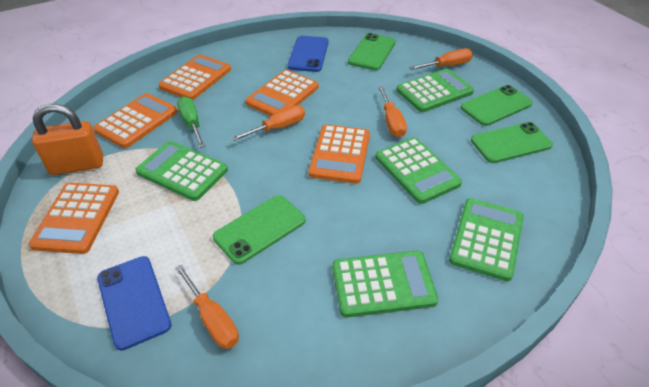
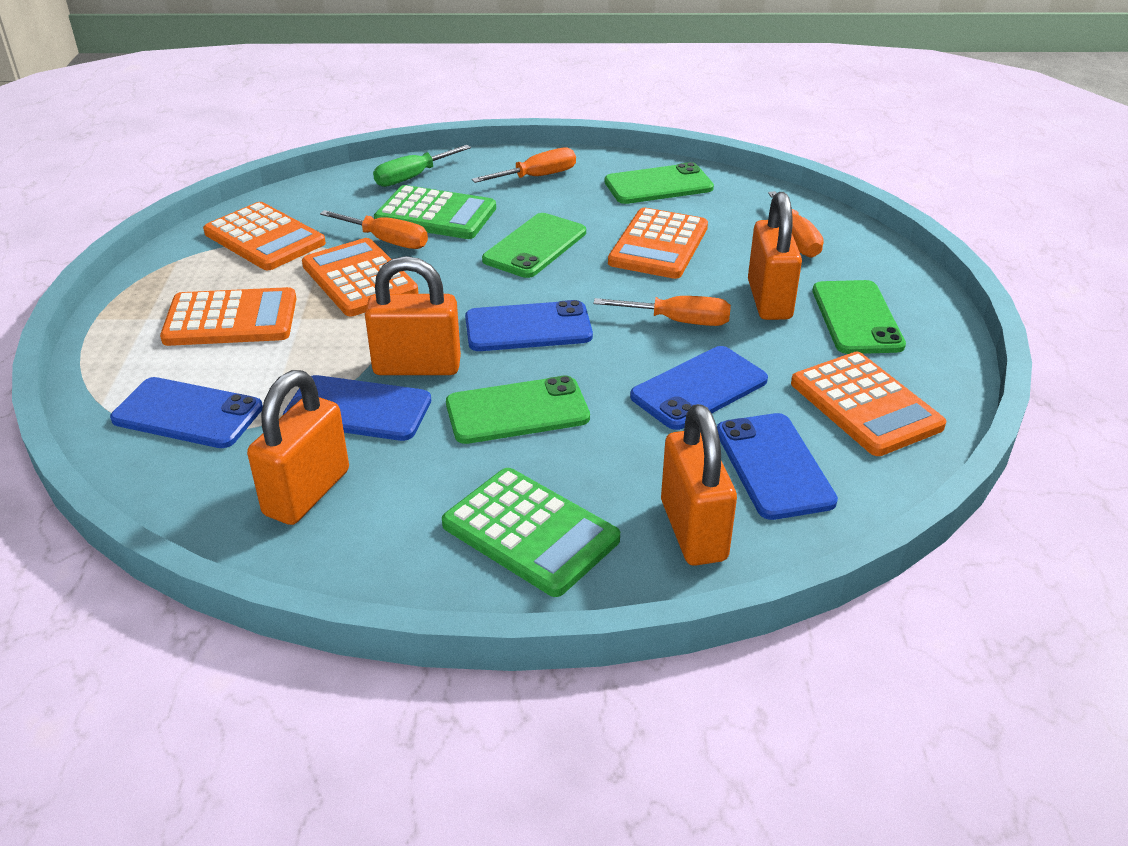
blue phone: 2 -> 5
green calculator: 5 -> 2
orange padlock: 1 -> 4

